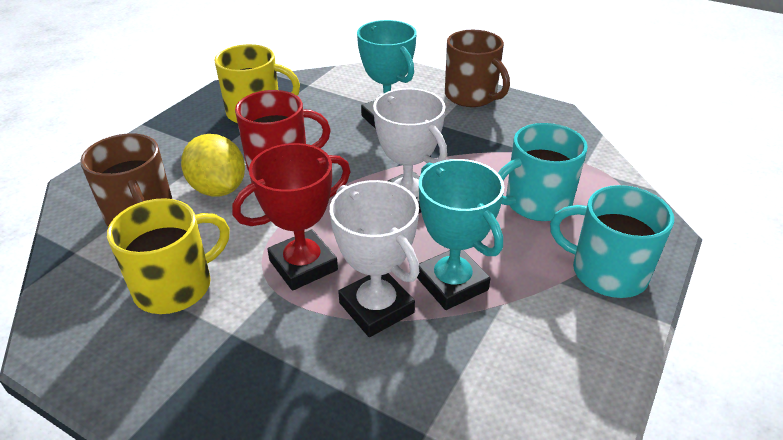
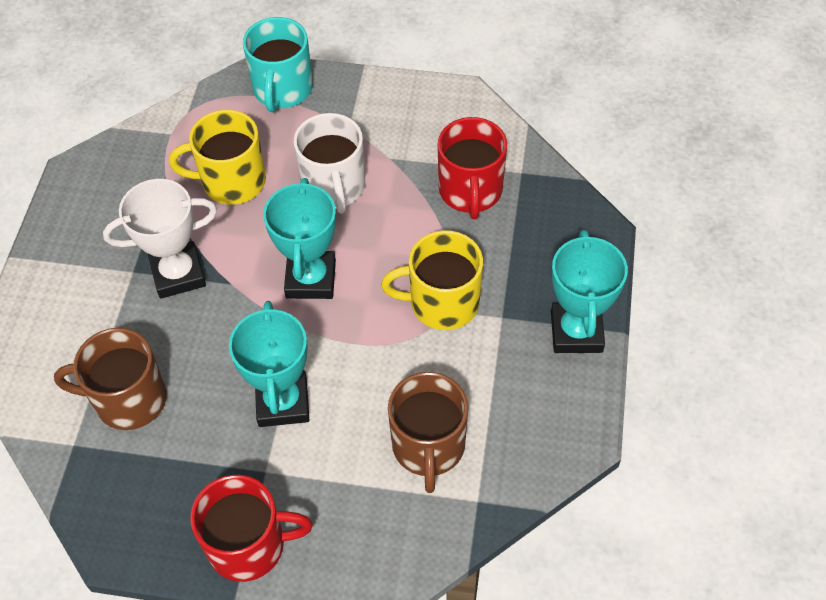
red mug: 1 -> 2
red trophy: 1 -> 0
turquoise mug: 2 -> 1
turquoise trophy: 2 -> 3
white mug: 0 -> 1
white trophy: 2 -> 1
yellow lemon: 1 -> 0

